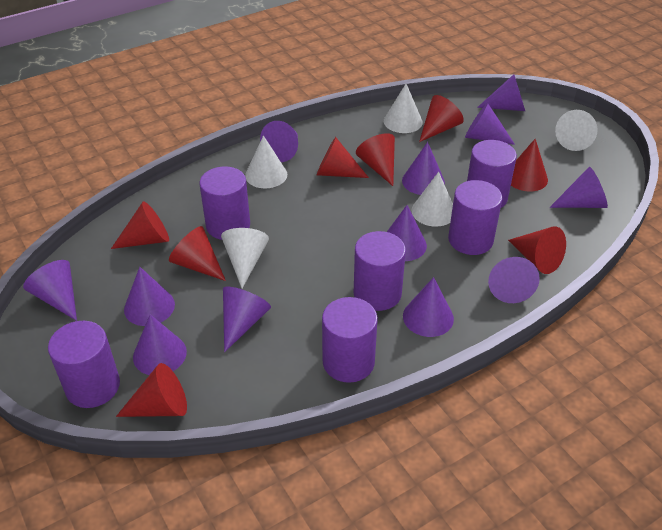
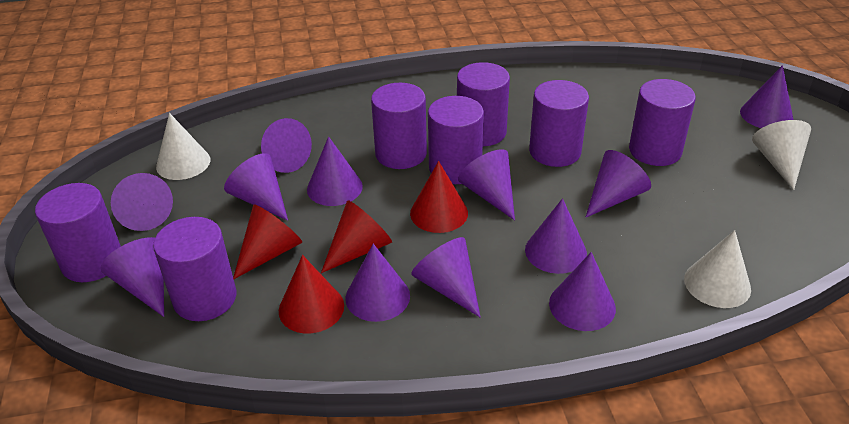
purple cylinder: 6 -> 7
red cone: 8 -> 4
white cone: 5 -> 3

